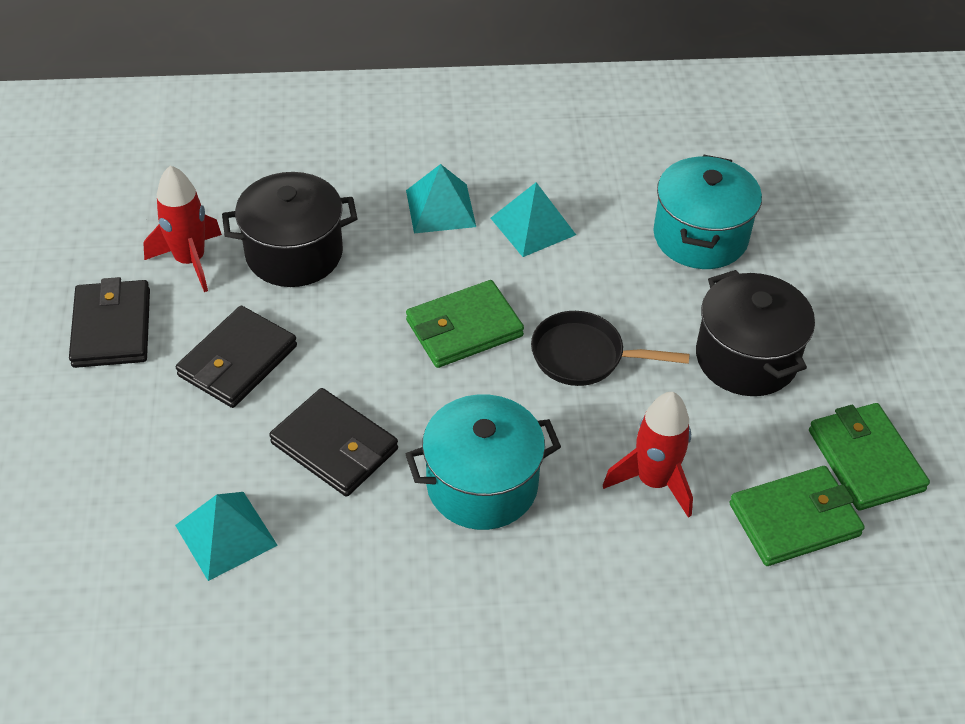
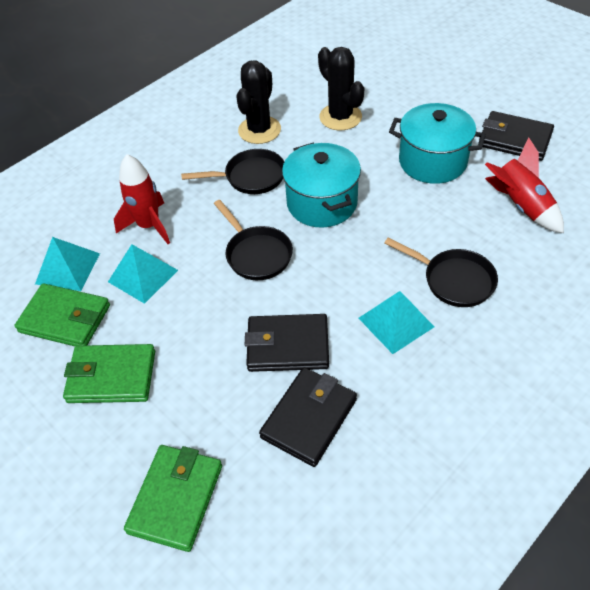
black cactus: 0 -> 2
black pan: 1 -> 3
black pot: 2 -> 0

